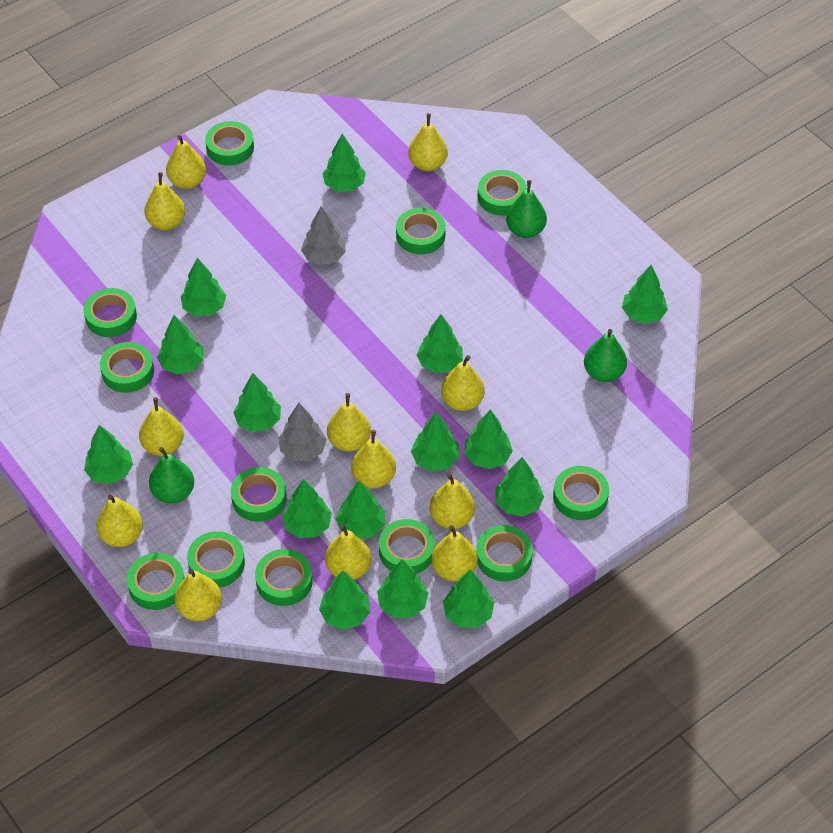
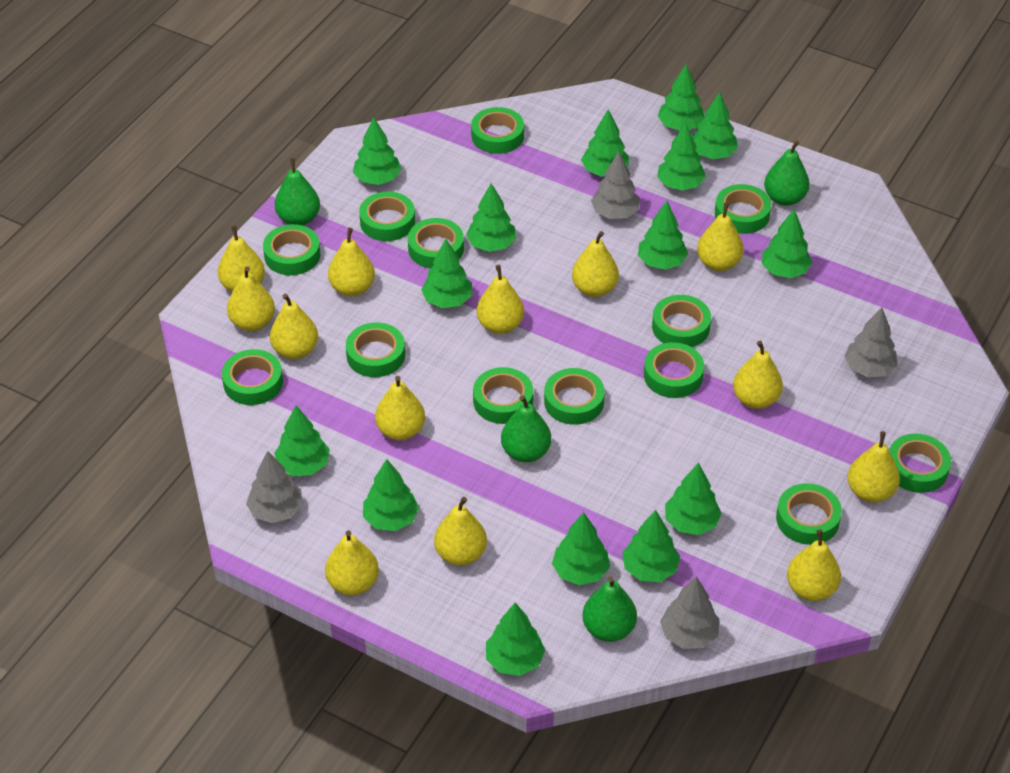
green pear: 3 -> 4
green tape: 12 -> 13
grey tree: 2 -> 4
yellow pear: 12 -> 13

